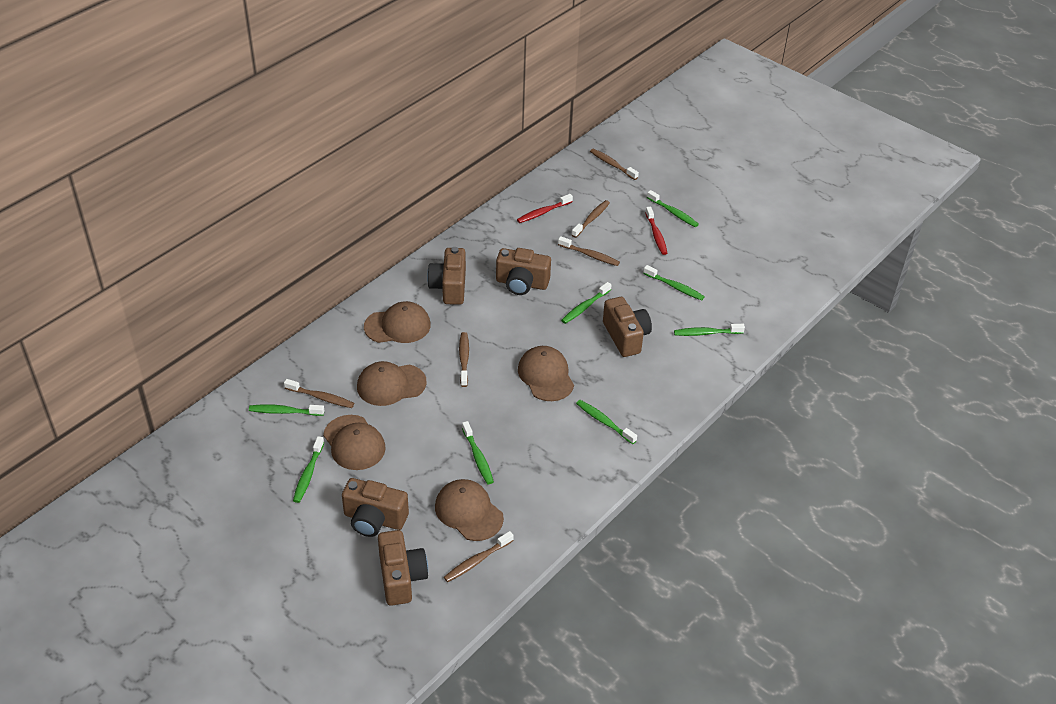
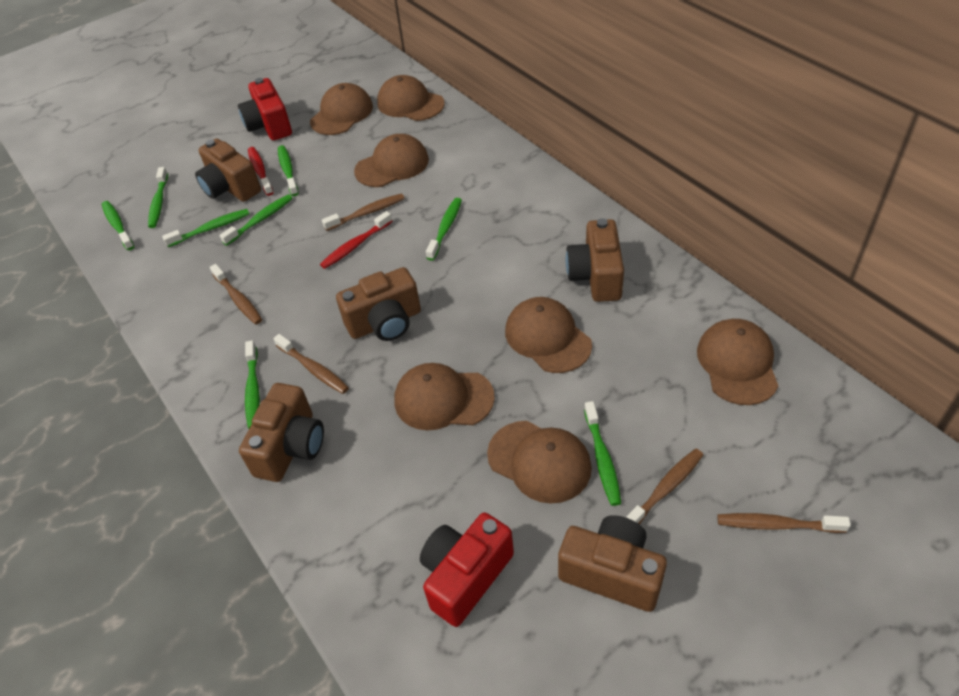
brown cap: 5 -> 7
brown toothbrush: 6 -> 5
red camera: 0 -> 2

